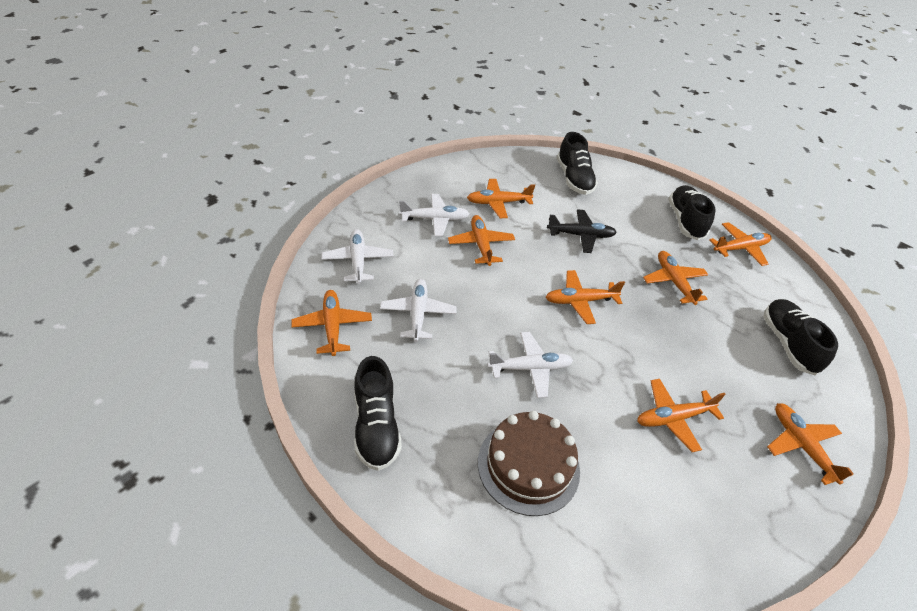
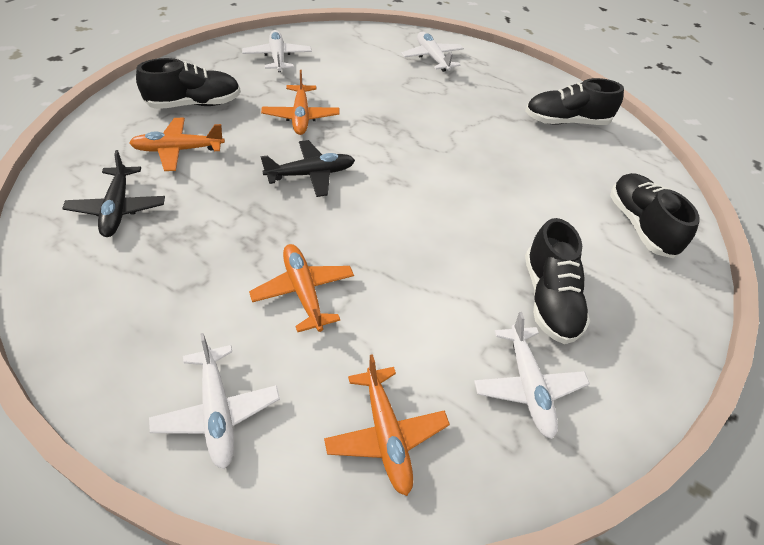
black plane: 1 -> 2
brown cake: 1 -> 0
orange plane: 8 -> 4

